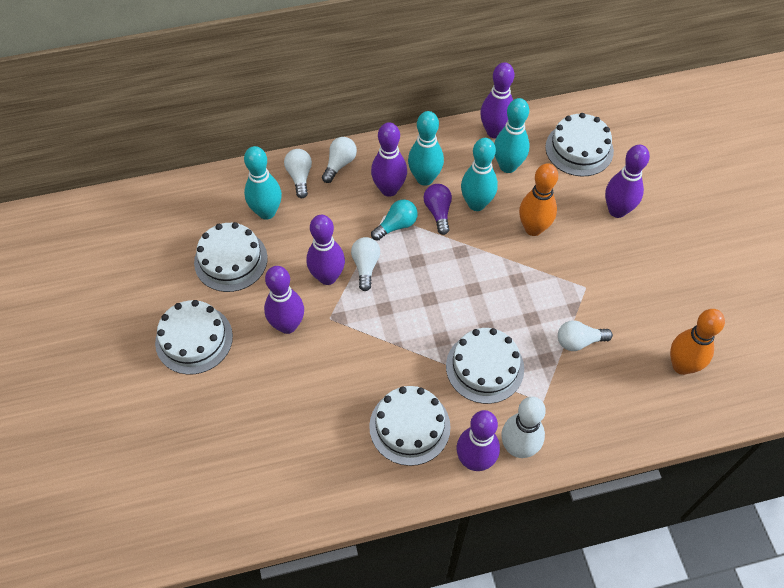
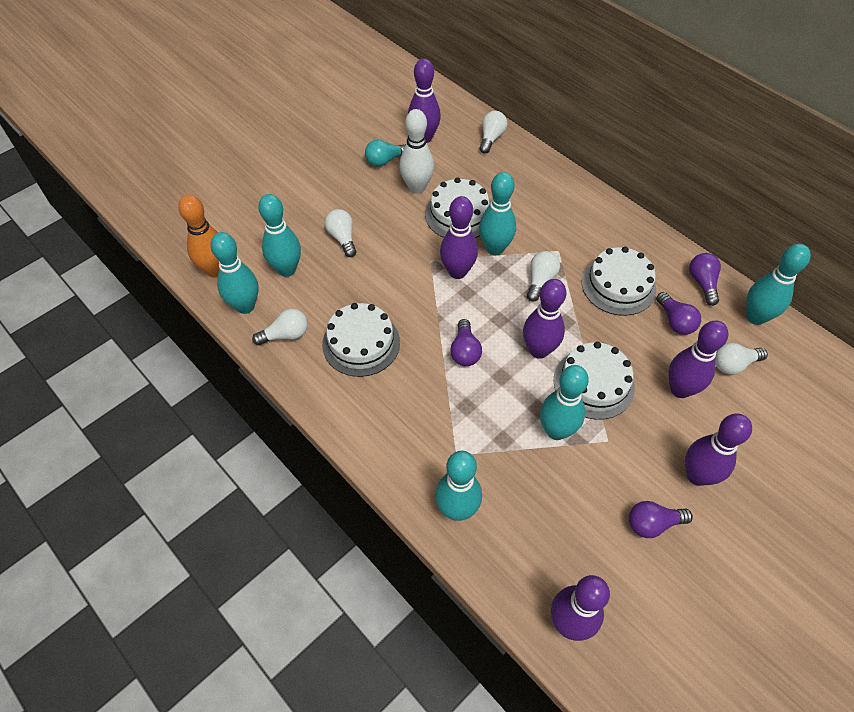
orange bowling pin: 2 -> 1
purple light bulb: 1 -> 4
turquoise bowling pin: 4 -> 6
white cake: 5 -> 4
white light bulb: 4 -> 5

